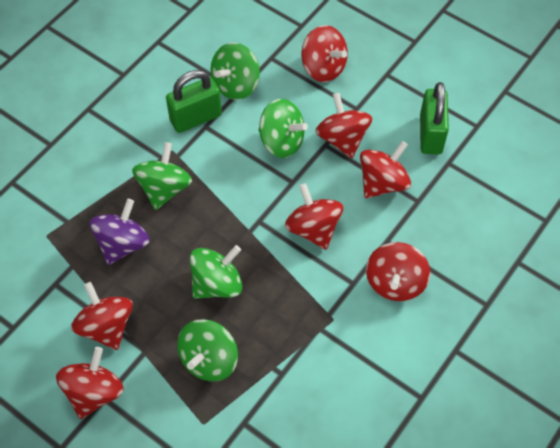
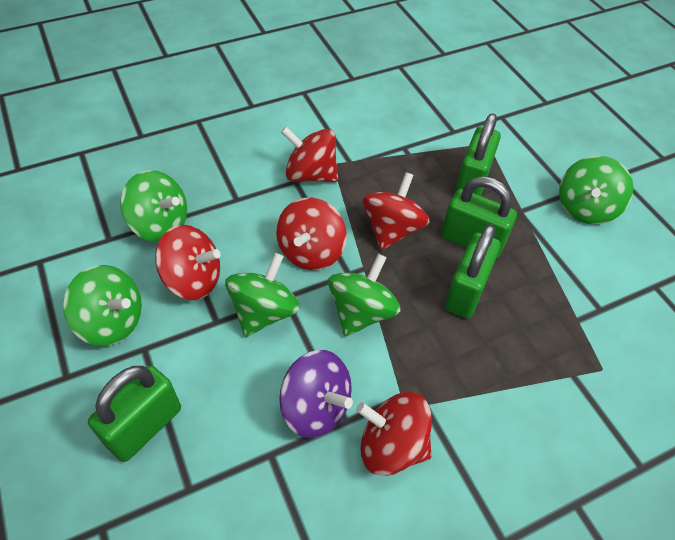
green padlock: 2 -> 4
red spinning top: 7 -> 5

